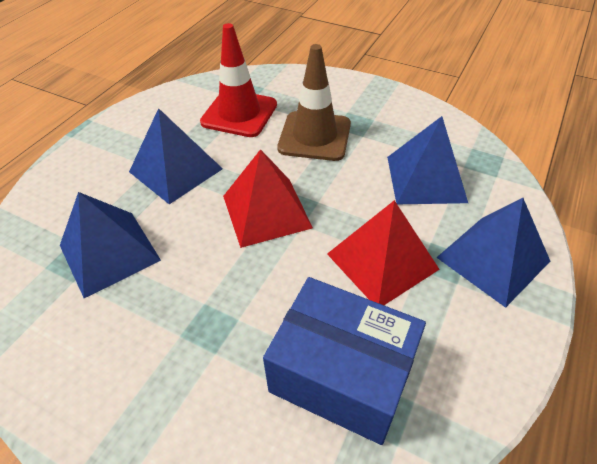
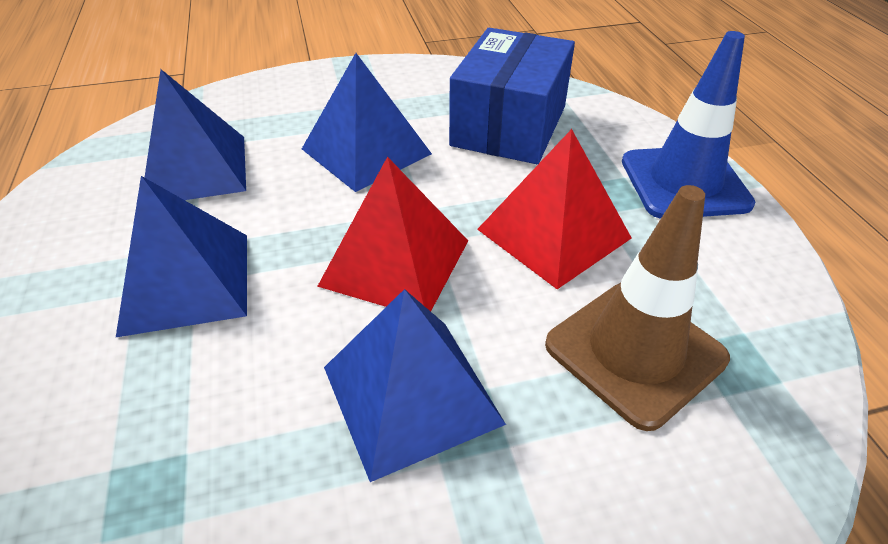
blue traffic cone: 0 -> 1
red traffic cone: 1 -> 0

